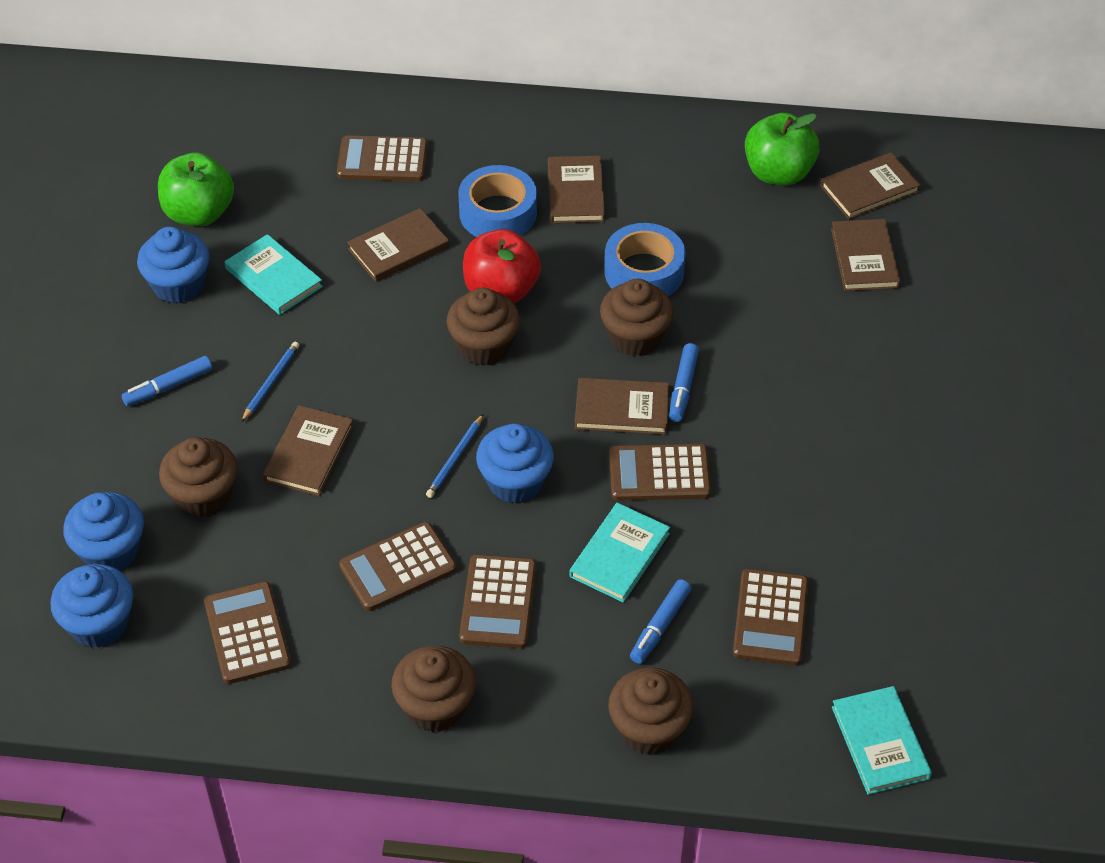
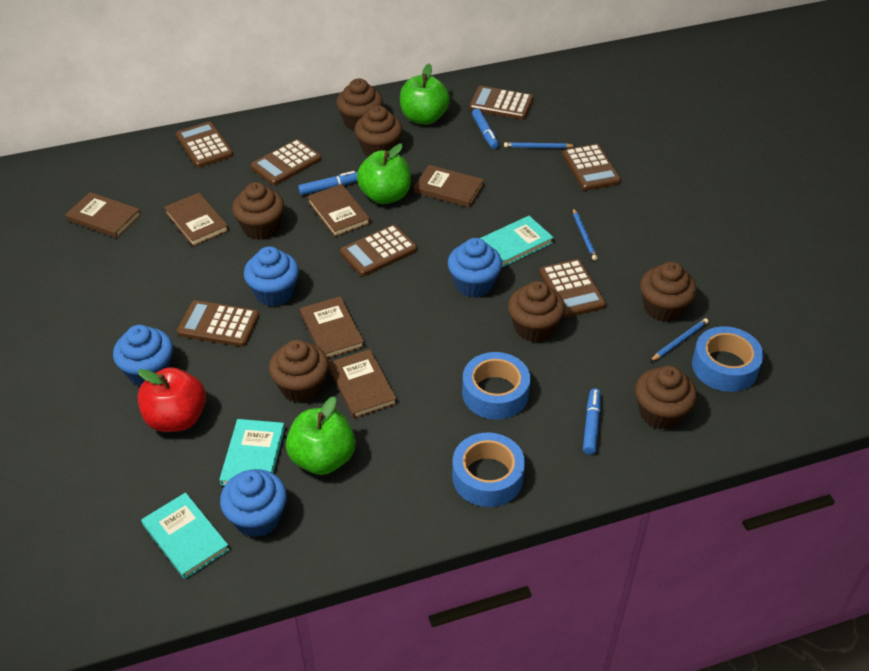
blue pencil: 2 -> 3
blue tape: 2 -> 3
brown calculator: 6 -> 7
brown cupcake: 5 -> 7
green apple: 2 -> 3

